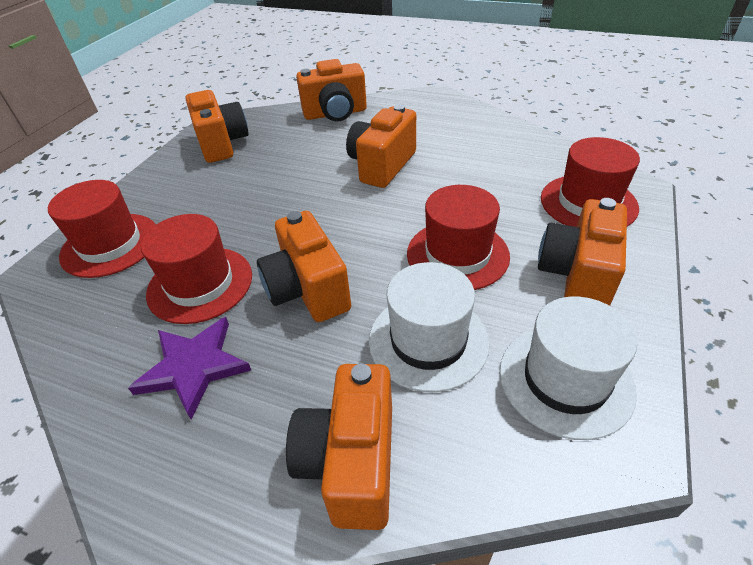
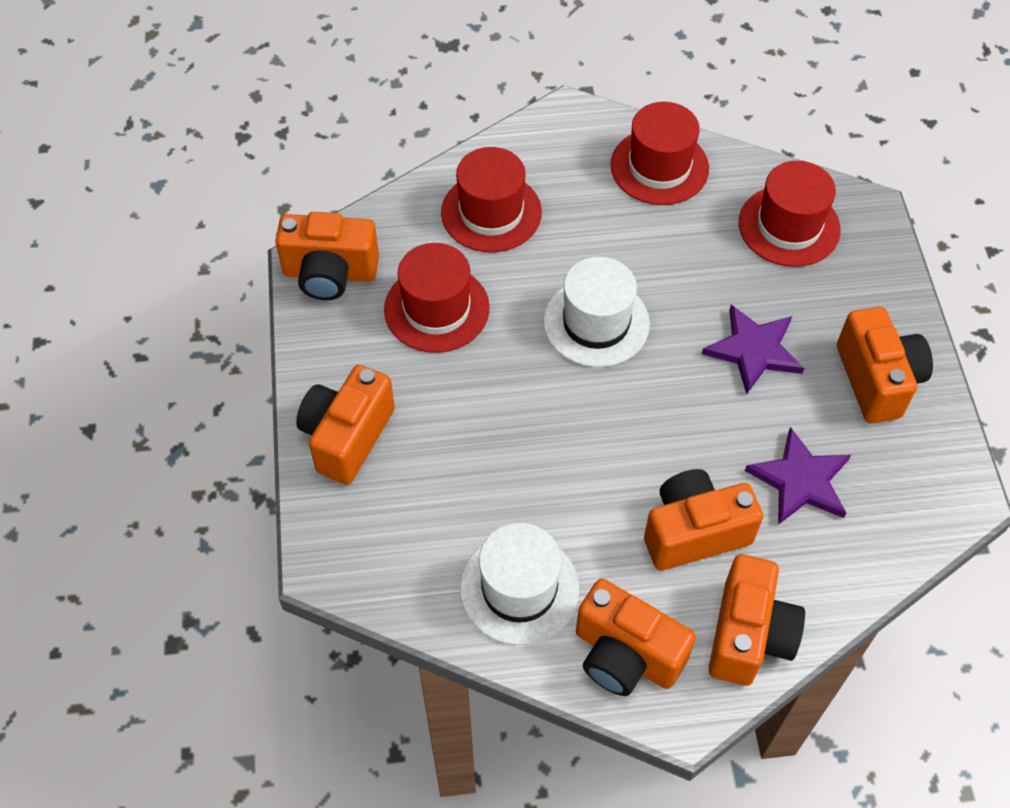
purple star: 1 -> 2

